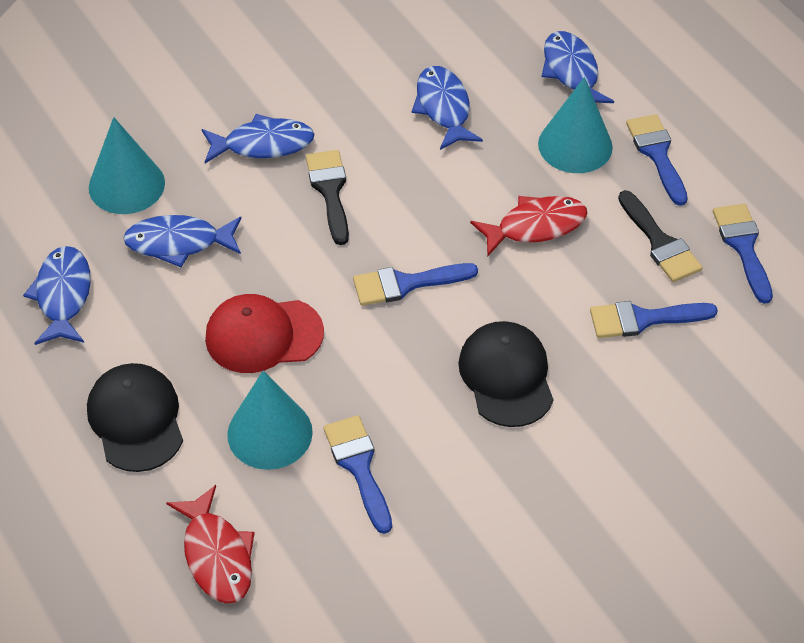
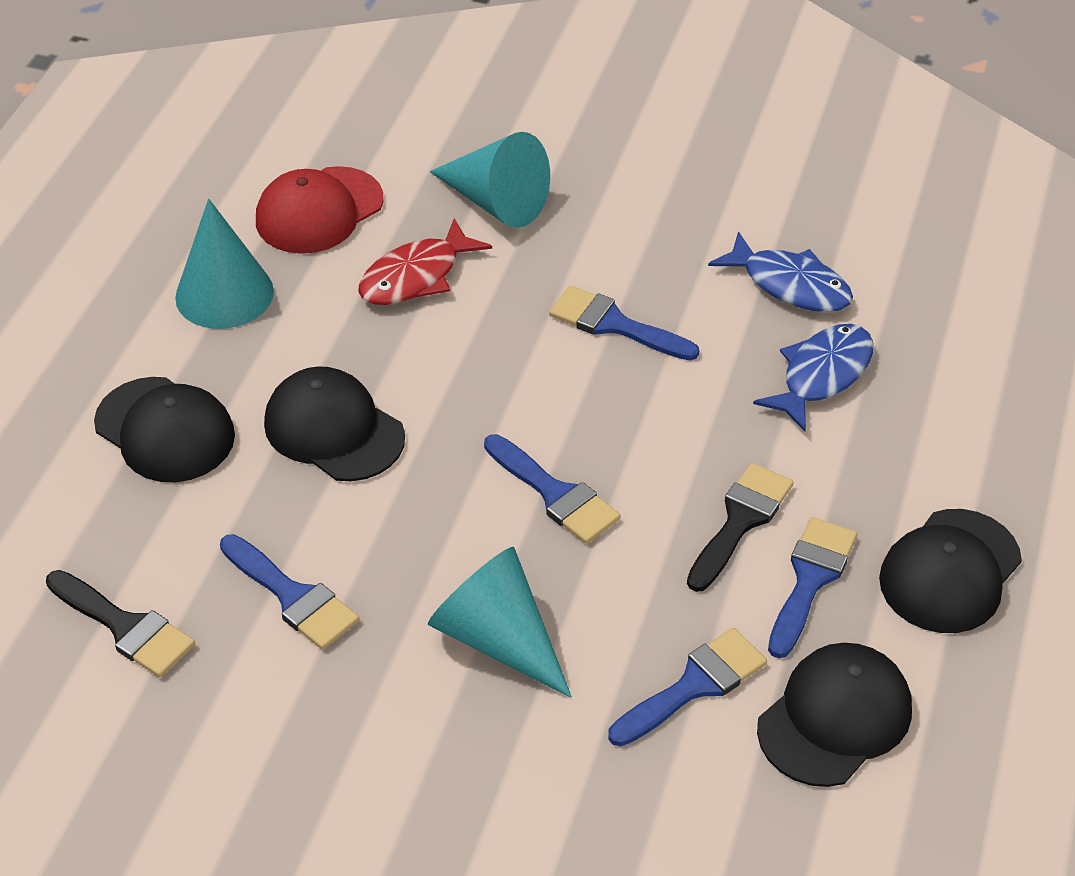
black cap: 2 -> 4
blue fish: 5 -> 2
red fish: 2 -> 1

